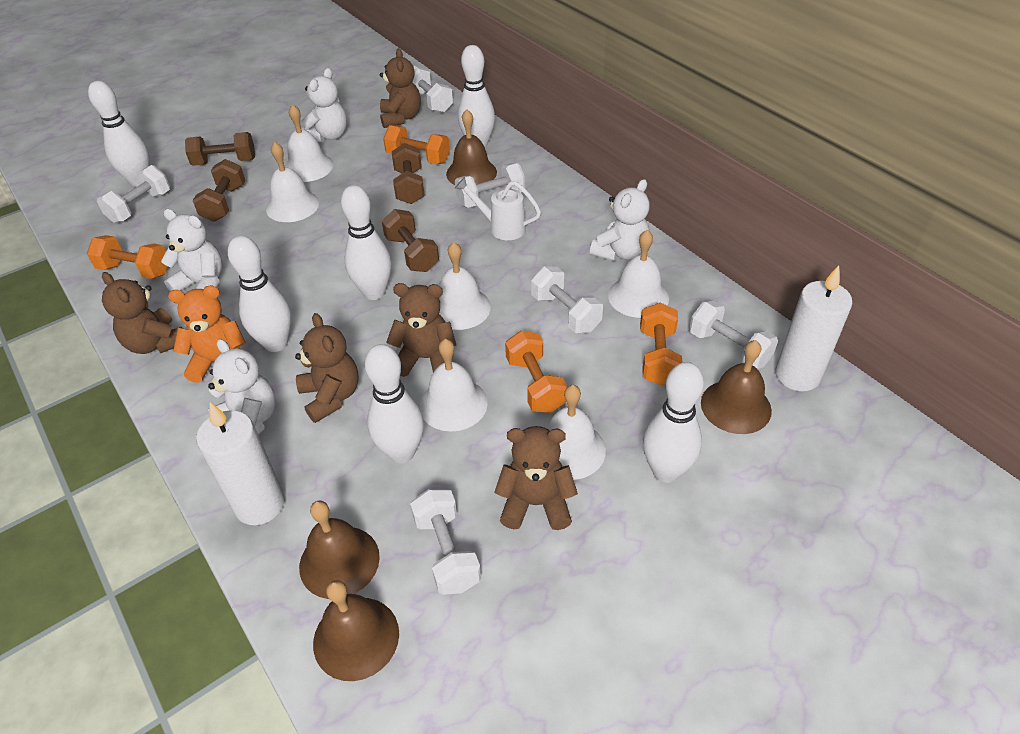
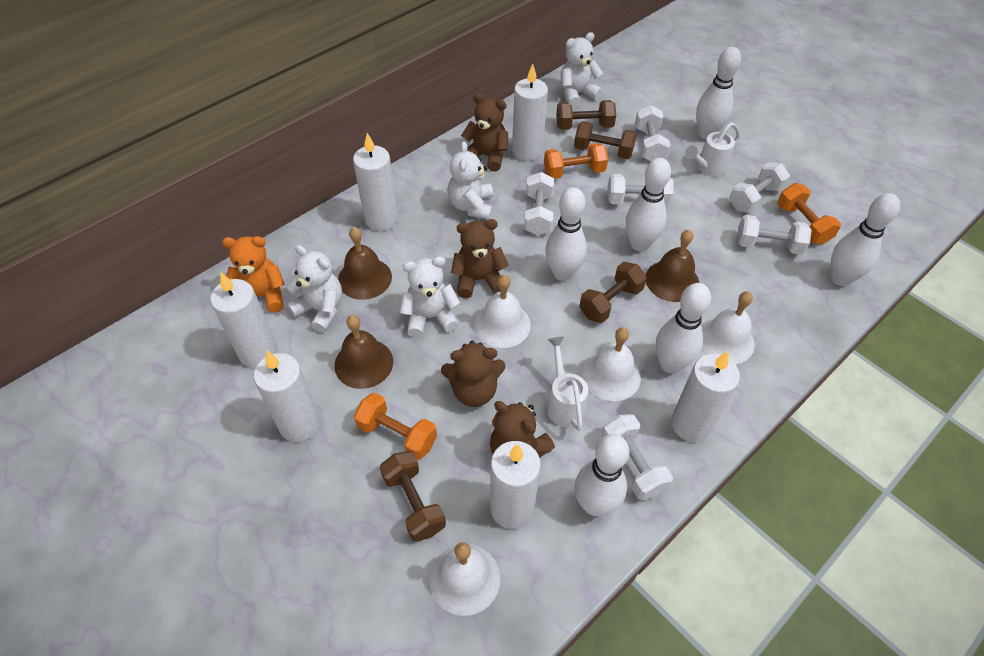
brown bell: 4 -> 3
brown teddy bear: 5 -> 4
orange dumbbell: 4 -> 3
white bell: 6 -> 4
white candle: 2 -> 6
white watering can: 1 -> 2

